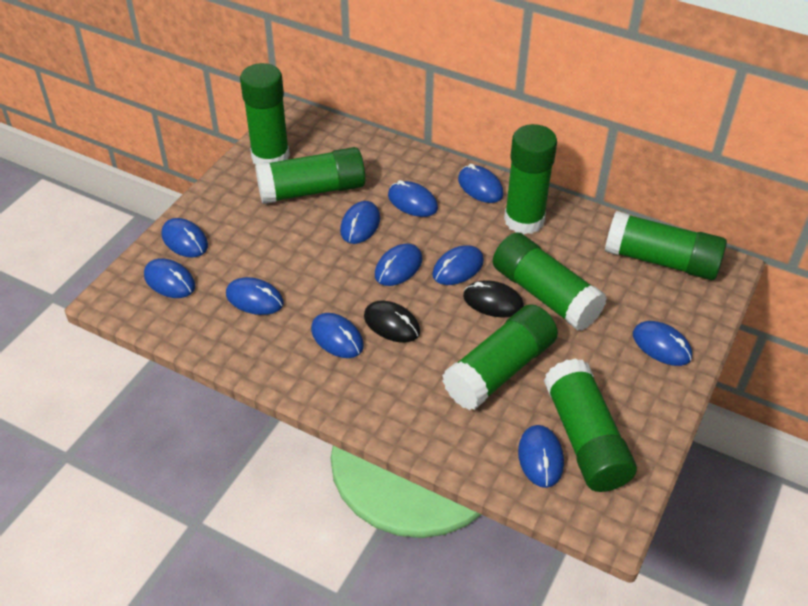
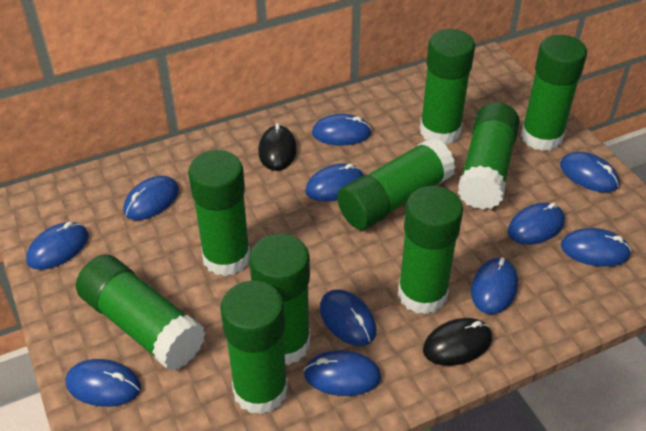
green glue stick: 7 -> 9

